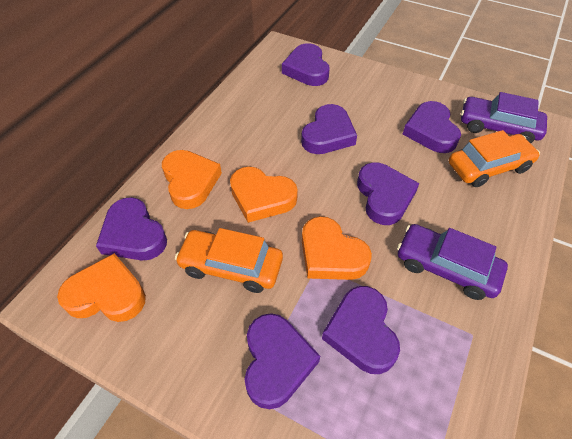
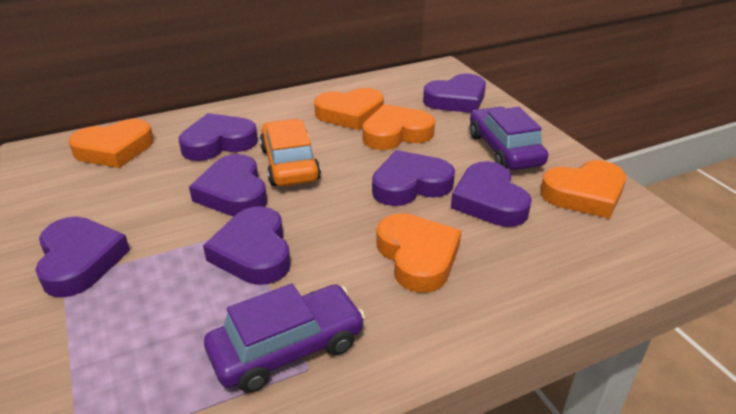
orange car: 2 -> 1
orange heart: 4 -> 5

